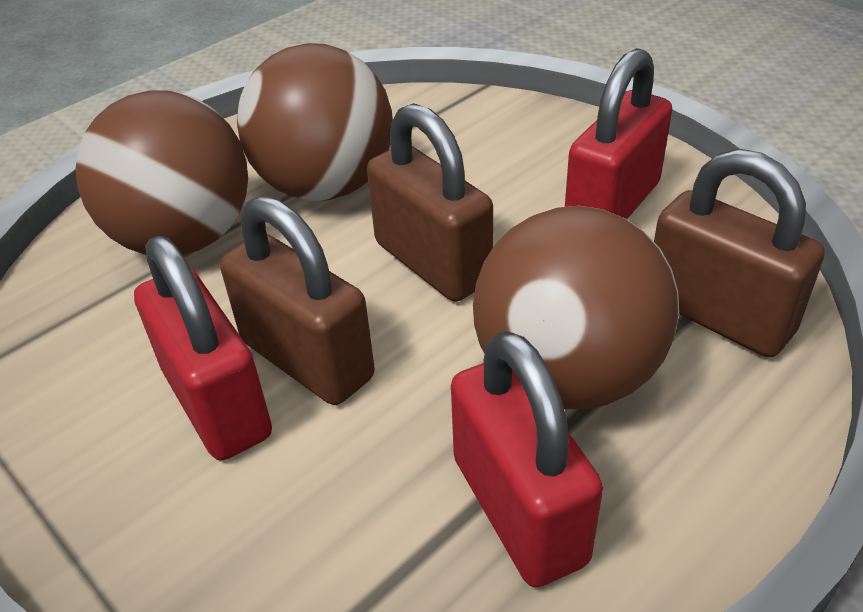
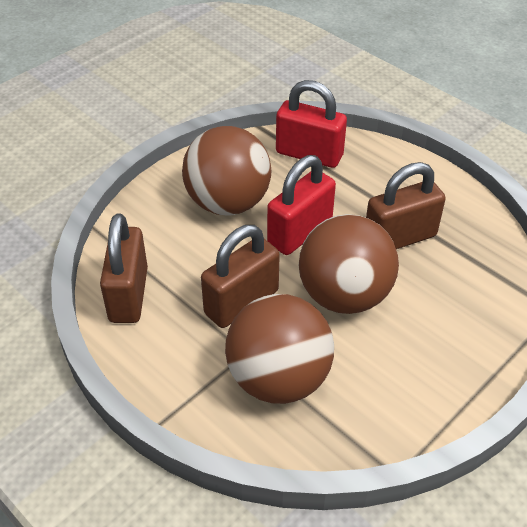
red padlock: 3 -> 2

